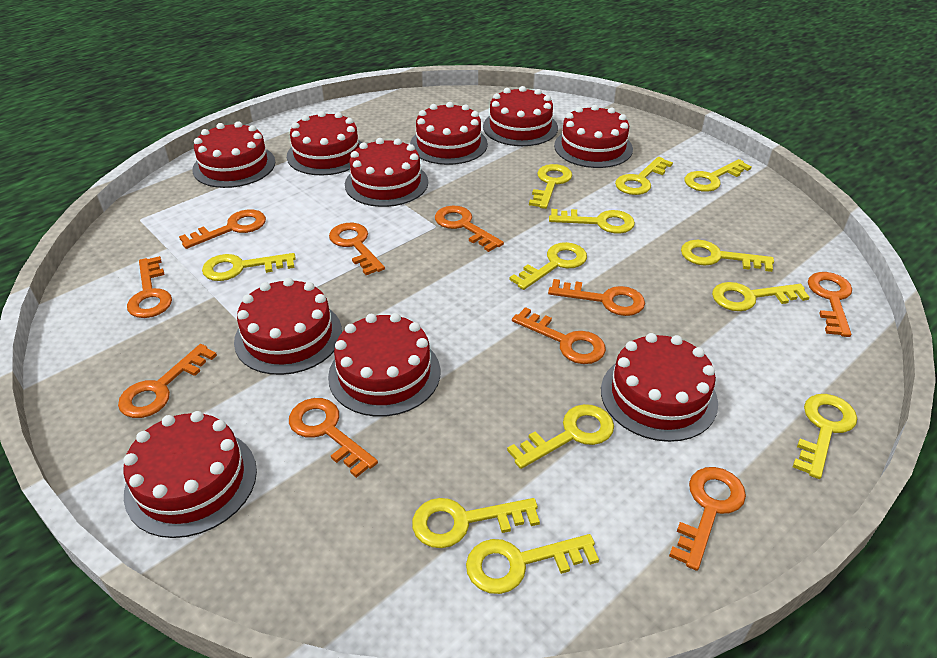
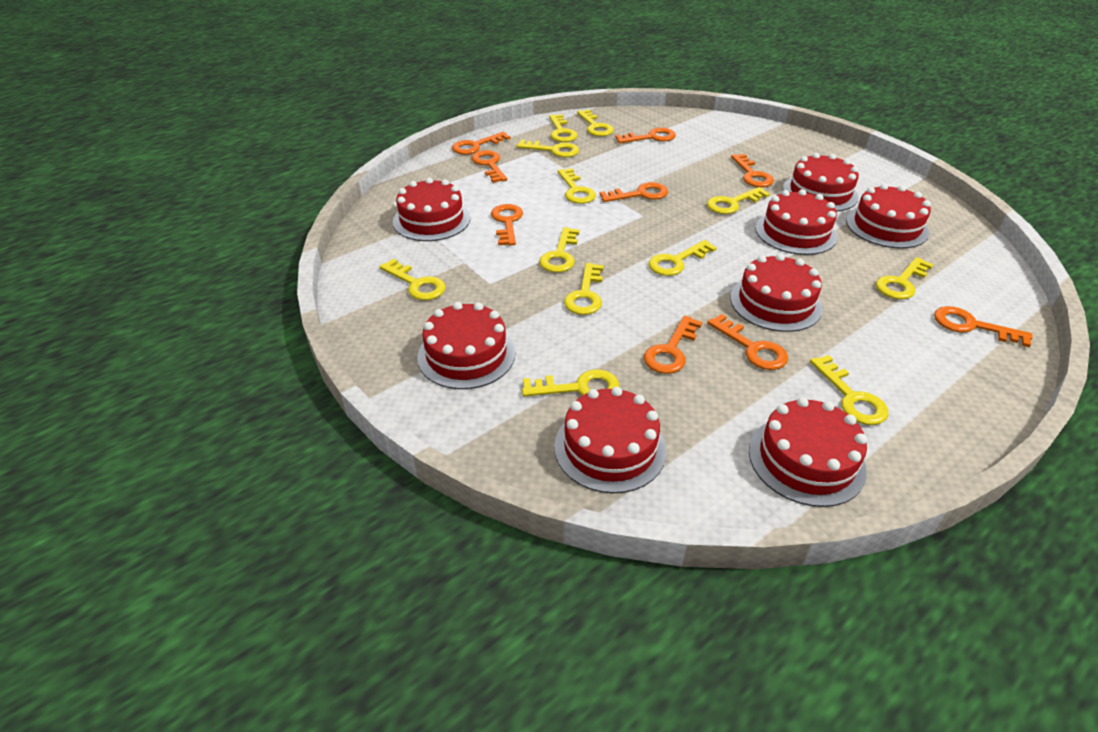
orange key: 10 -> 9
red cake: 10 -> 8

